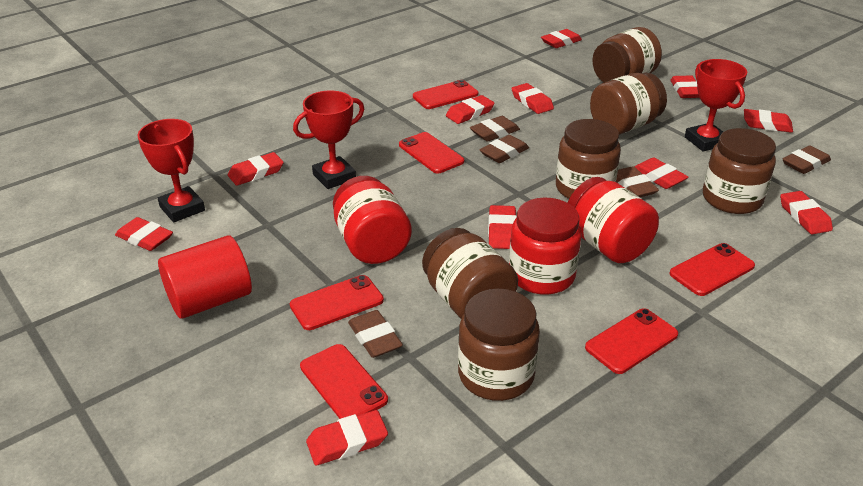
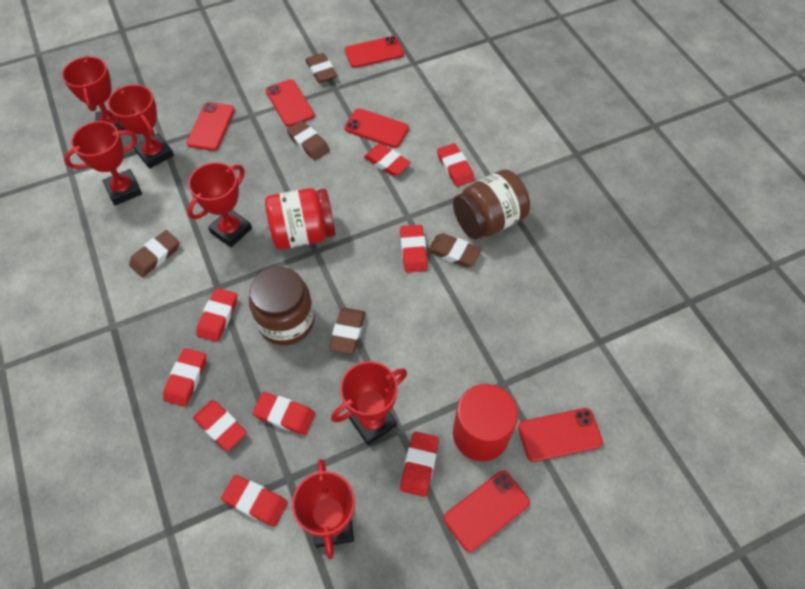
brown jar: 6 -> 2
red eraser: 11 -> 9
red jar: 3 -> 1
red trophy: 3 -> 6

